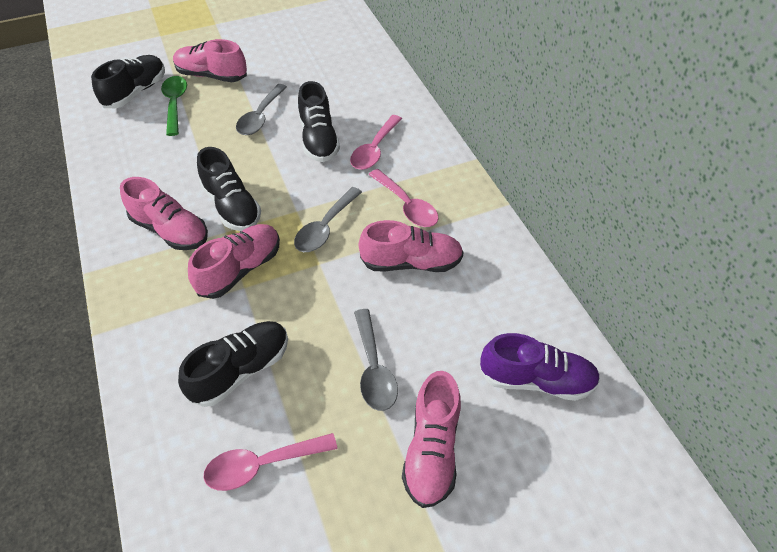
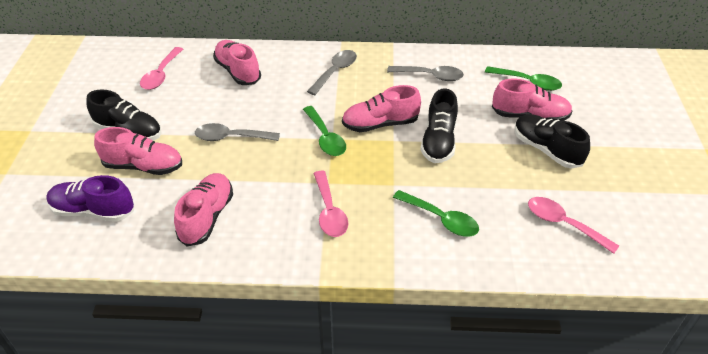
black shoe: 4 -> 3
green spoon: 1 -> 3

